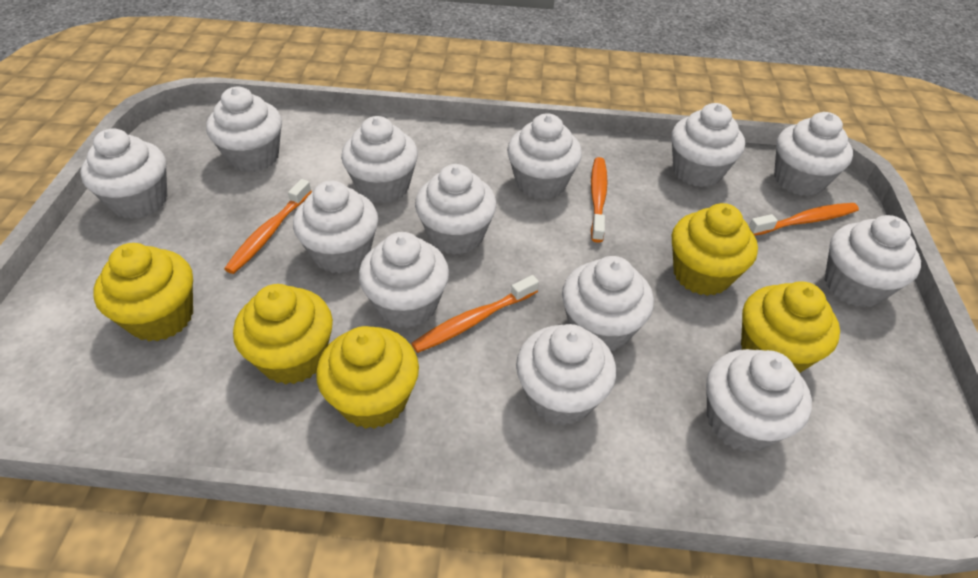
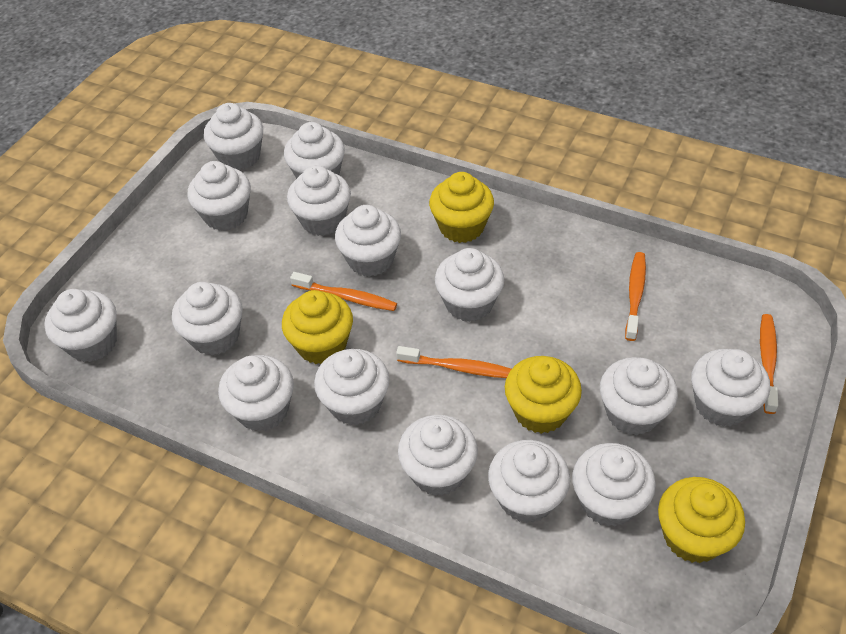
white cupcake: 13 -> 15
yellow cupcake: 5 -> 4

